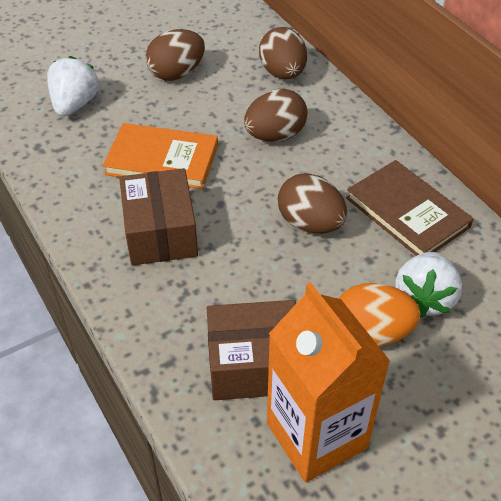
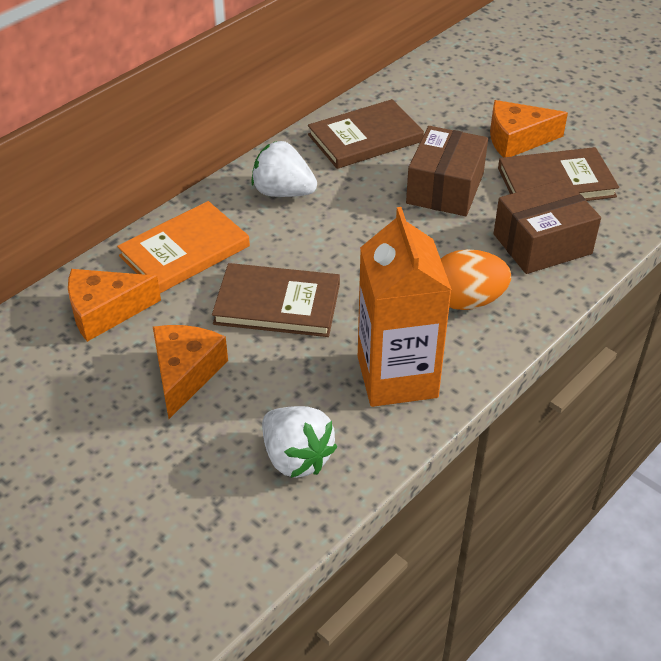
brown book: 1 -> 3
brown egg: 4 -> 0
orange cheese: 0 -> 3

